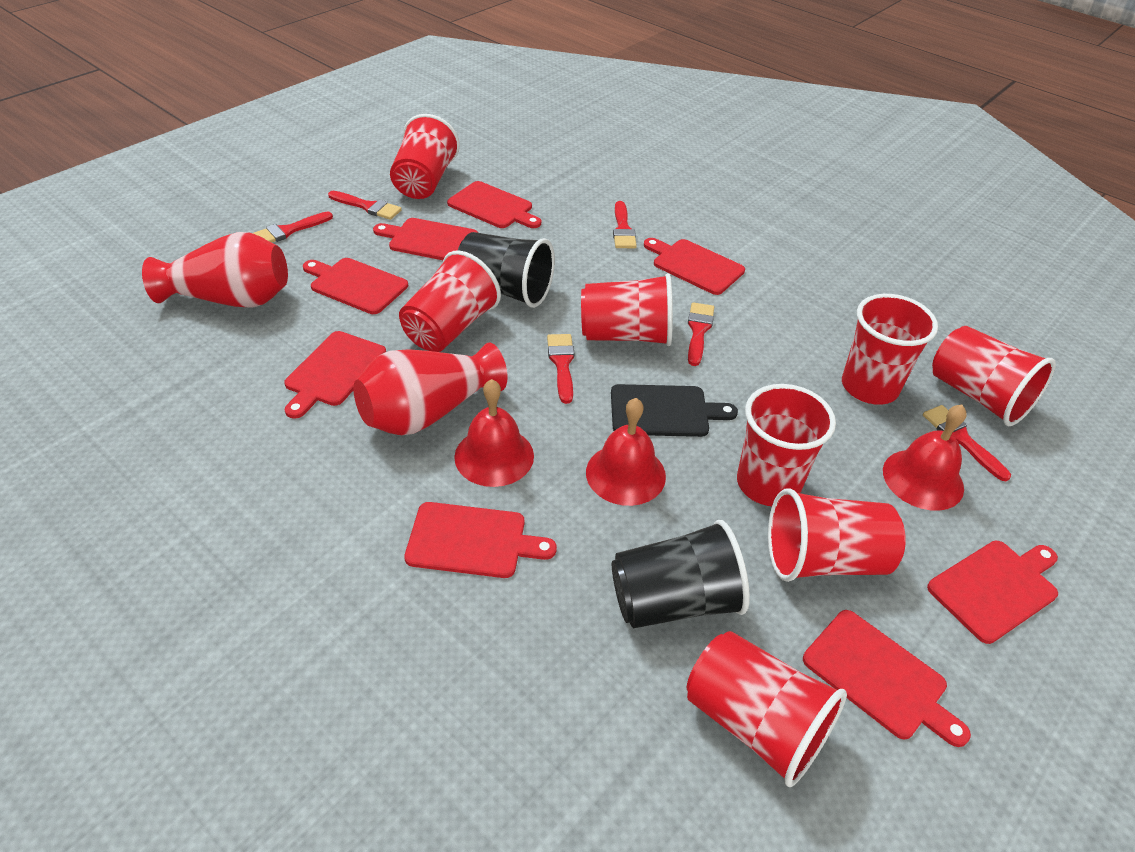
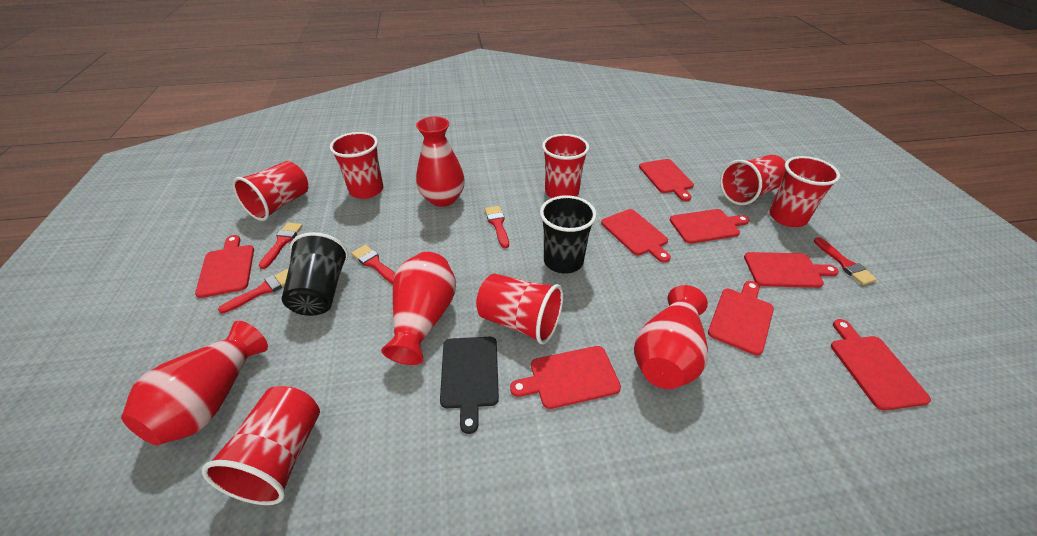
red bell: 3 -> 0
red brush: 6 -> 5
red cup: 8 -> 7
red vase: 2 -> 4

